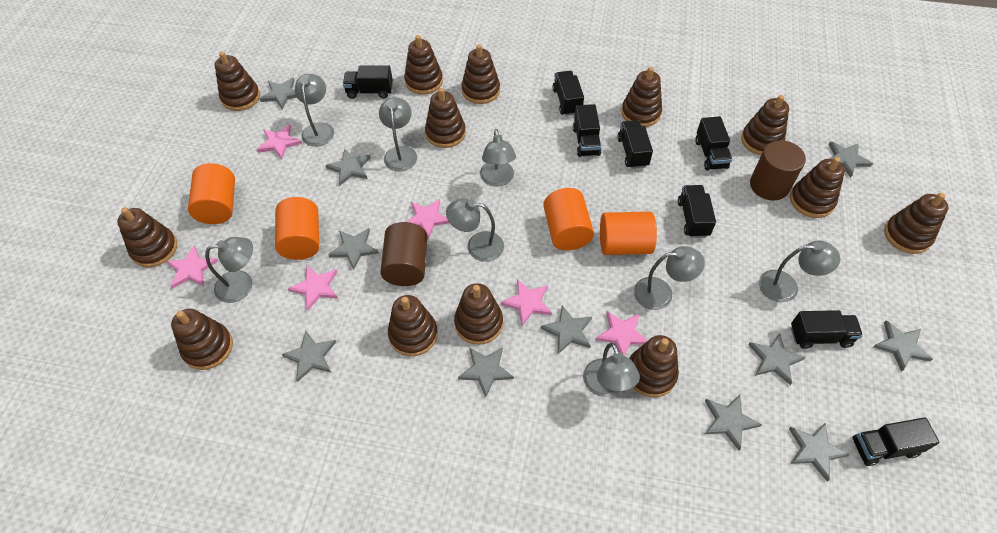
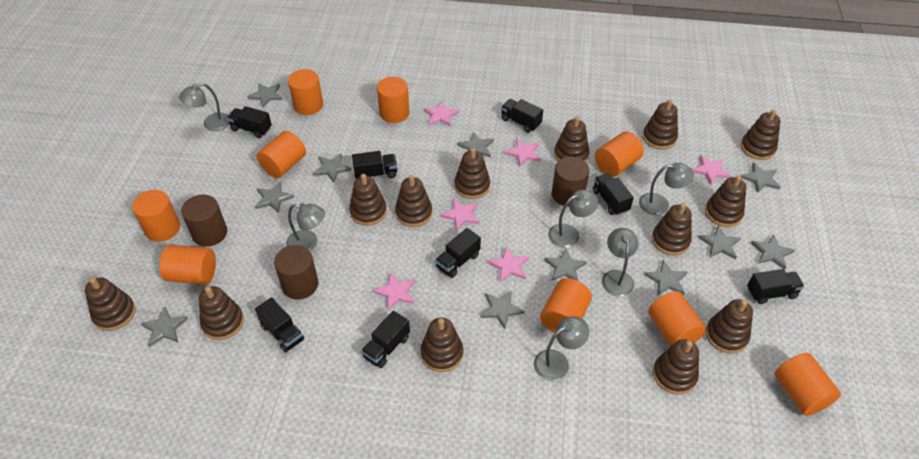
brown cylinder: 2 -> 3
grey lamp: 8 -> 6
orange cylinder: 4 -> 9

